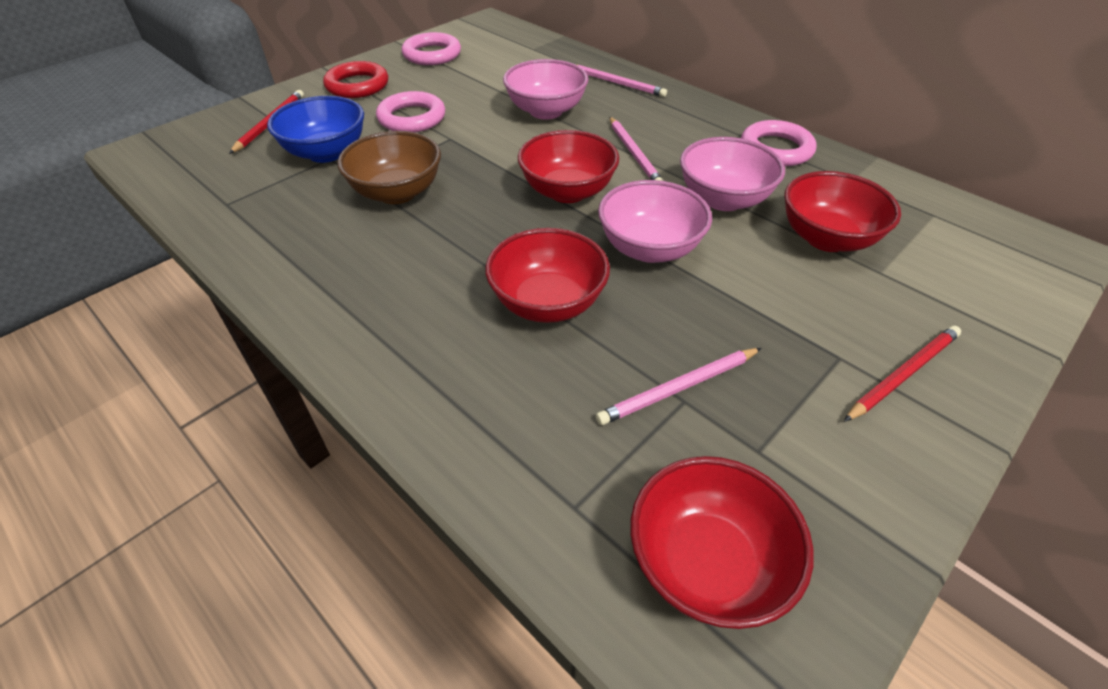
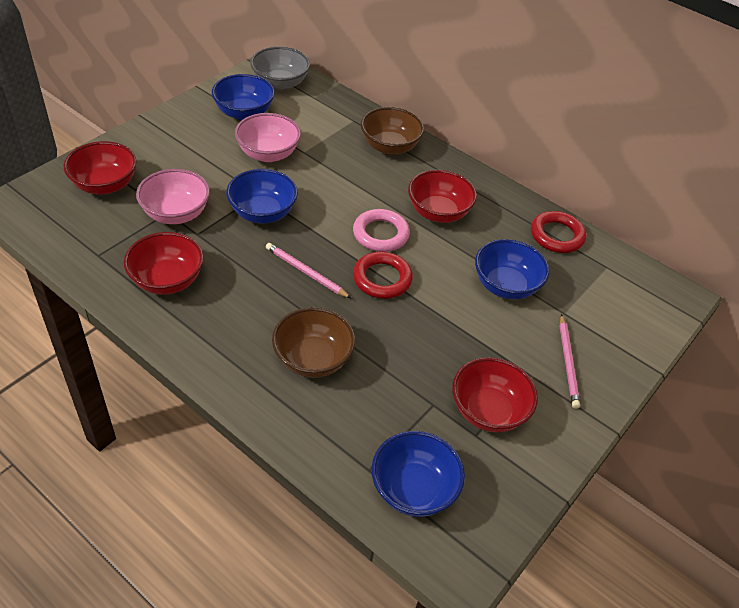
blue bowl: 1 -> 4
brown bowl: 1 -> 2
grey bowl: 0 -> 1
pink bowl: 3 -> 2
pink pencil: 3 -> 2
pink ring: 3 -> 1
red pencil: 2 -> 0
red ring: 1 -> 2

